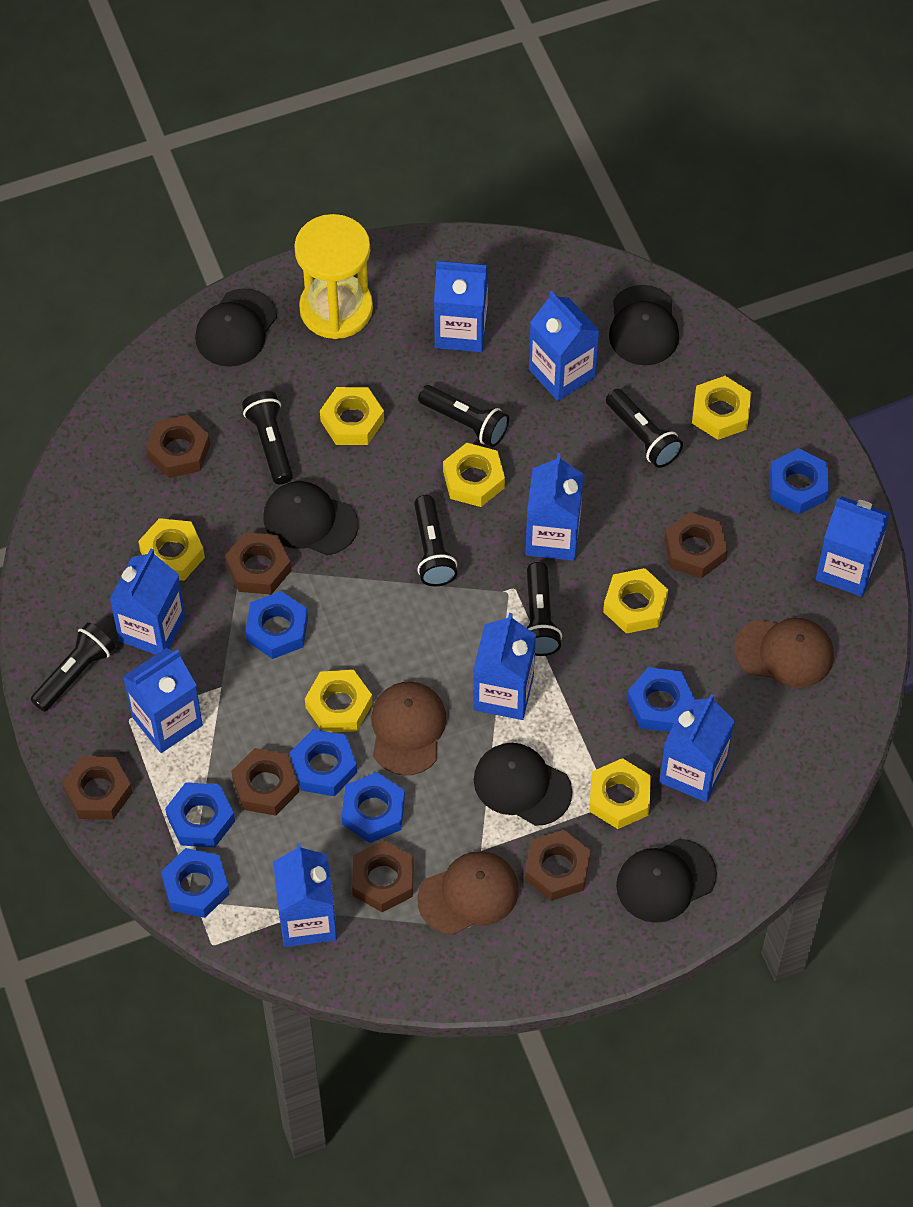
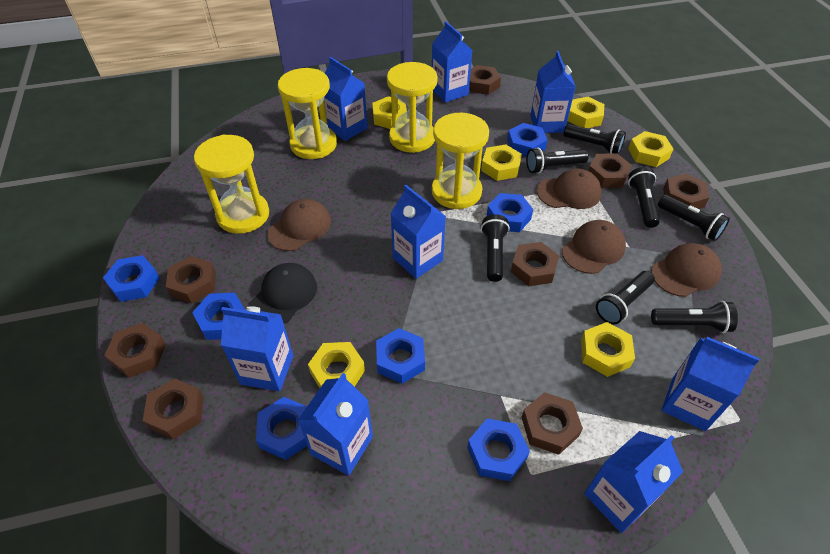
black cap: 5 -> 1
black flashlight: 6 -> 7
blue carton: 9 -> 8
brown cap: 3 -> 4
brown nut: 7 -> 8
yellow hourglass: 1 -> 4
yellow nut: 7 -> 6

